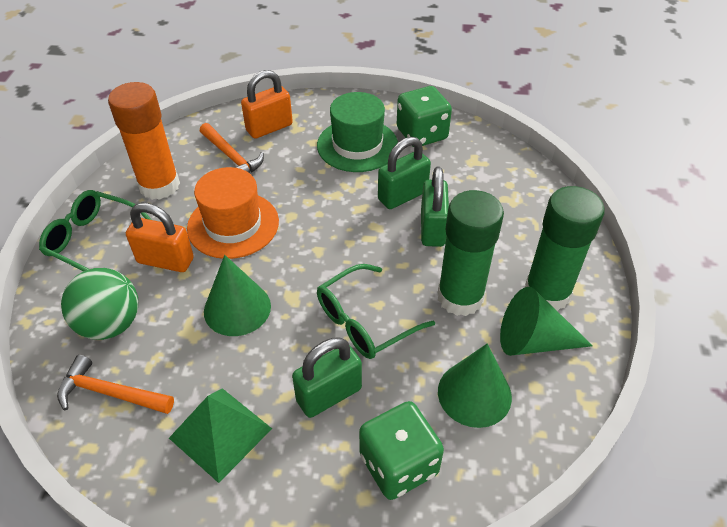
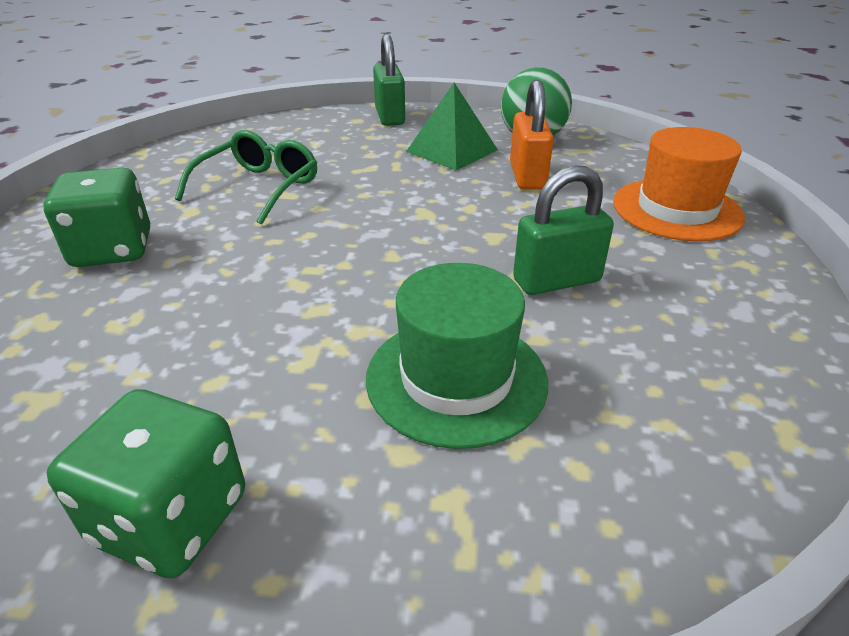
green cone: 3 -> 0
green glasses: 2 -> 1
green glue stick: 2 -> 0
green padlock: 3 -> 2
orange glue stick: 1 -> 0
orange hammer: 2 -> 0
orange padlock: 2 -> 1

